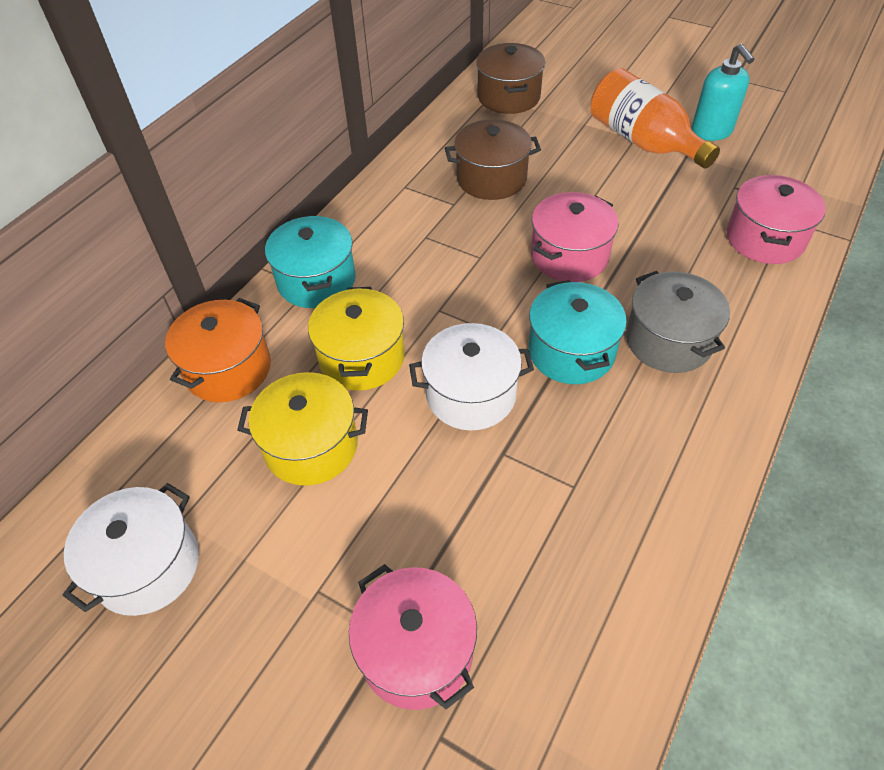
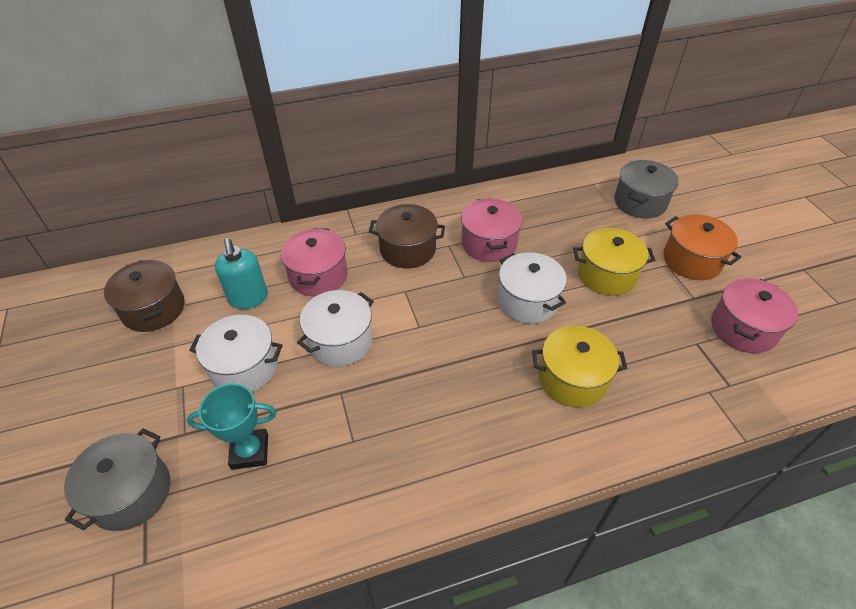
grey pot: 1 -> 2
orange bottle: 1 -> 0
turquoise pot: 2 -> 0
turquoise trophy: 0 -> 1
white pot: 2 -> 3

